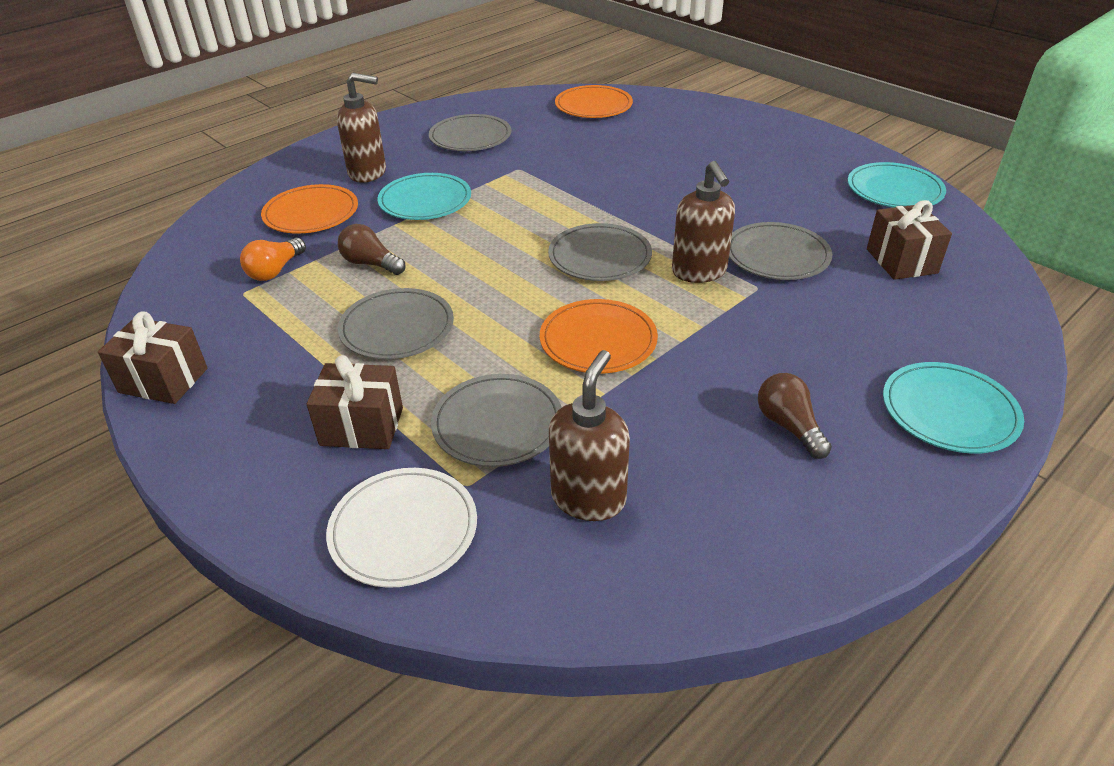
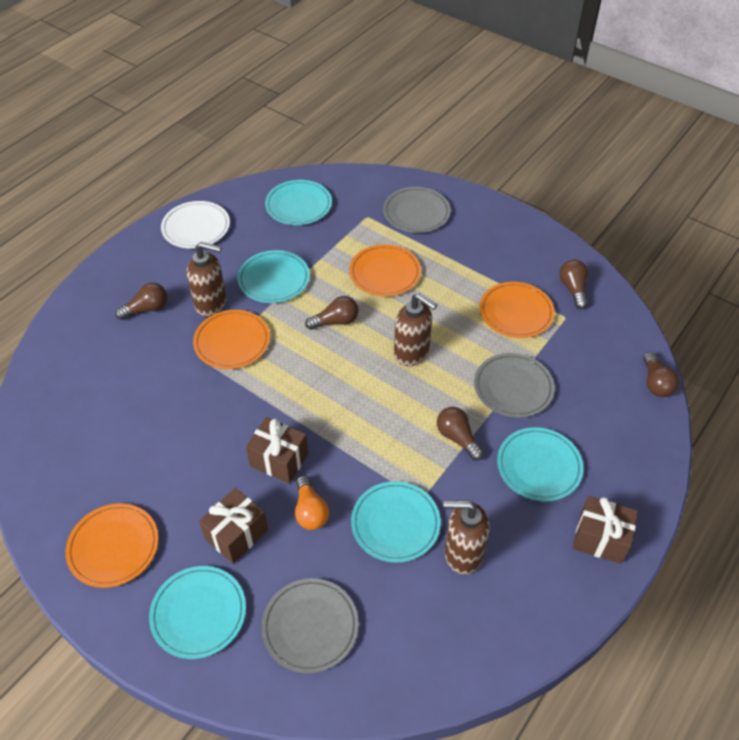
brown light bulb: 2 -> 5
grey plate: 5 -> 3
orange plate: 3 -> 4
turquoise plate: 3 -> 5

